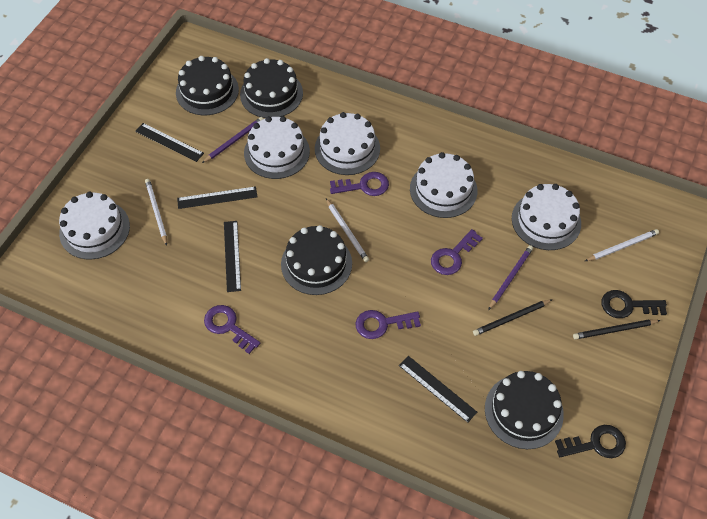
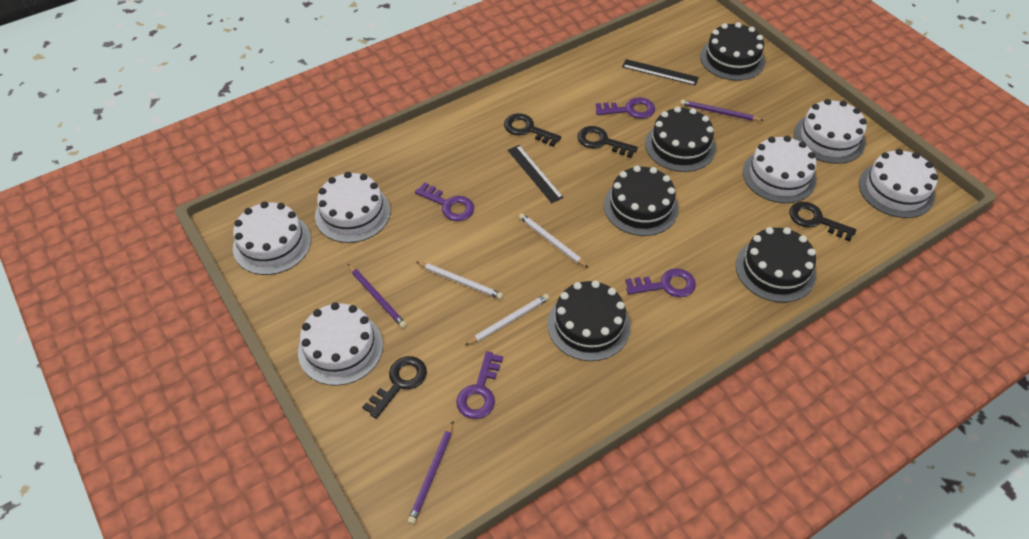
black cake: 4 -> 5
black key: 2 -> 4
black pencil: 2 -> 0
black ruler: 4 -> 2
purple pencil: 2 -> 3
white cake: 5 -> 6

